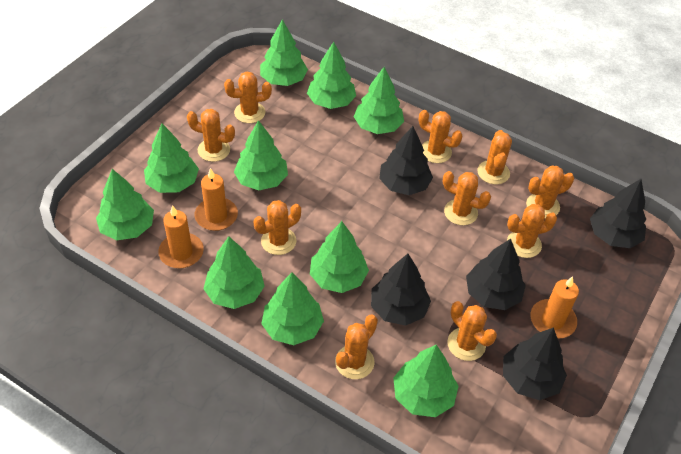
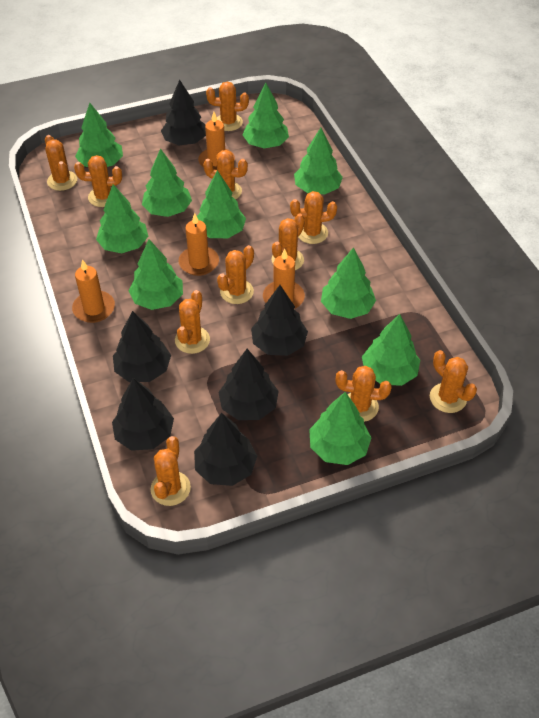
black tree: 5 -> 6
orange cactus: 10 -> 11
orange candle: 3 -> 4

